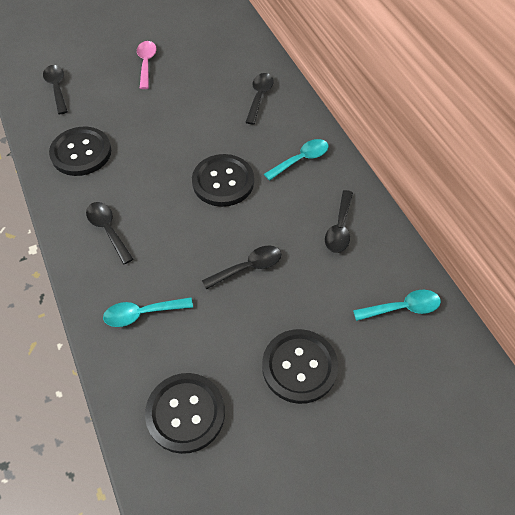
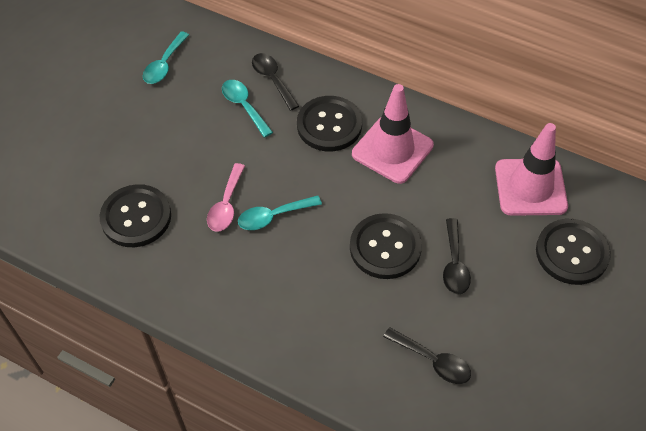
black spoon: 5 -> 3
pink traffic cone: 0 -> 2

